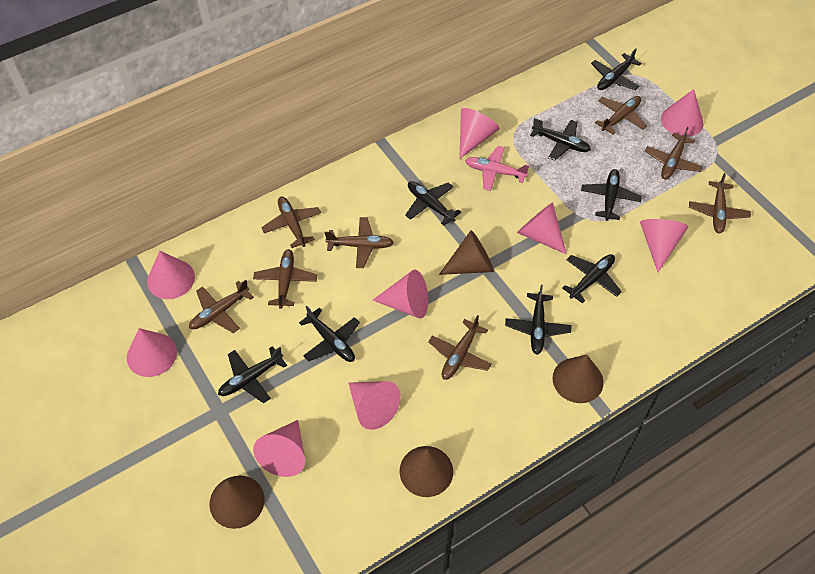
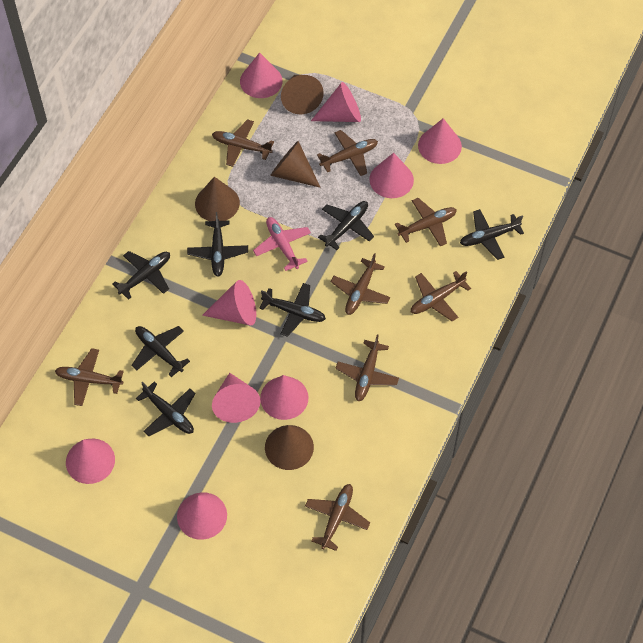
black plane: 8 -> 7

